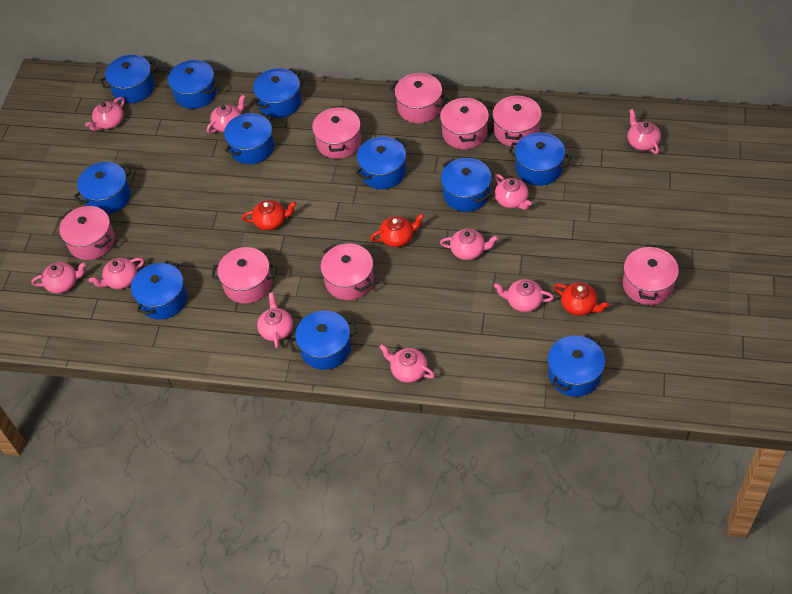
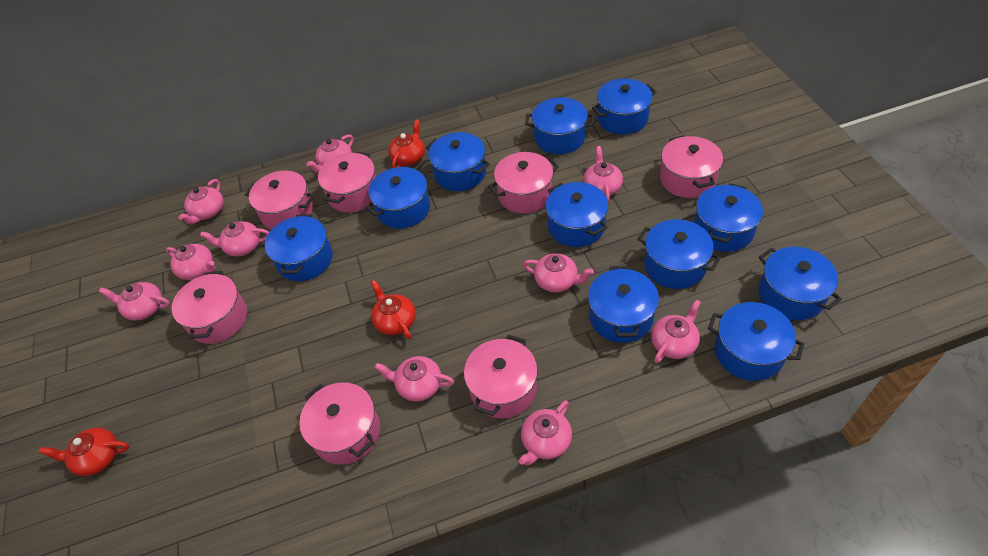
pink pot: 8 -> 7

